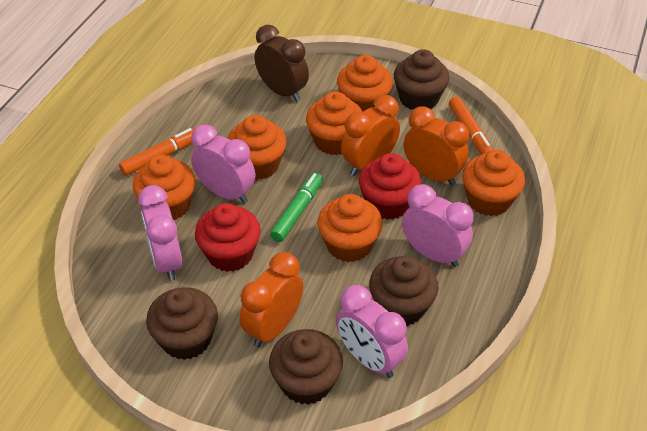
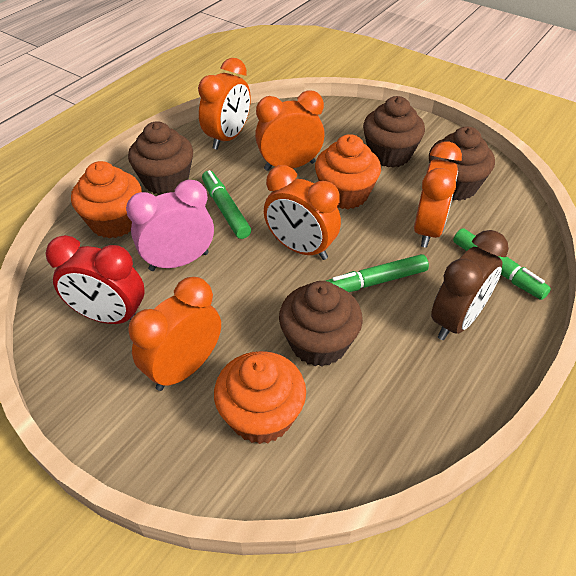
green marker: 1 -> 3
orange clock: 3 -> 5
orange cupcake: 6 -> 3
orange marker: 2 -> 0
pink clock: 4 -> 1
red clock: 0 -> 1
red cupcake: 2 -> 0

